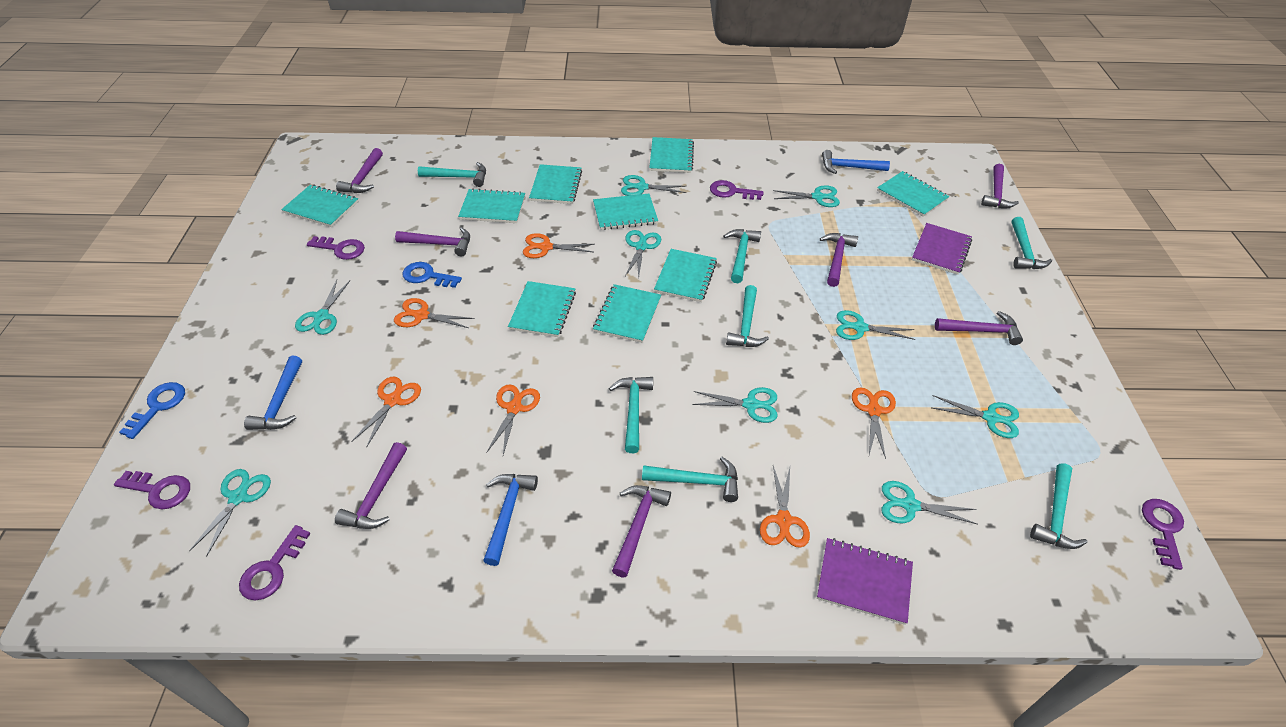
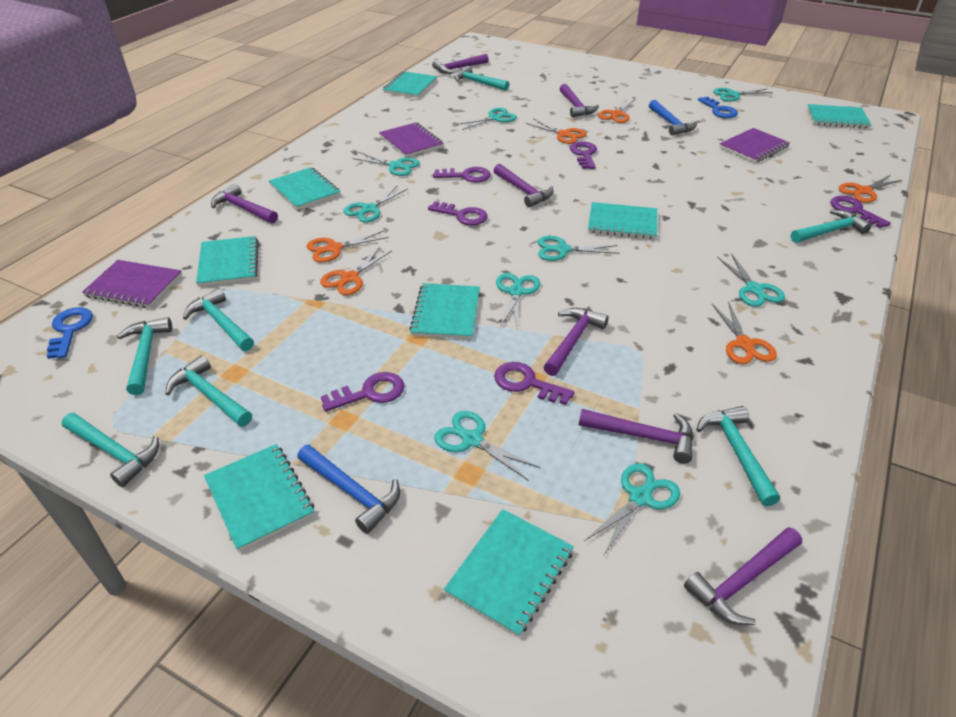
blue hammer: 3 -> 2
purple key: 5 -> 6
purple notebook: 2 -> 3
turquoise notebook: 9 -> 8

